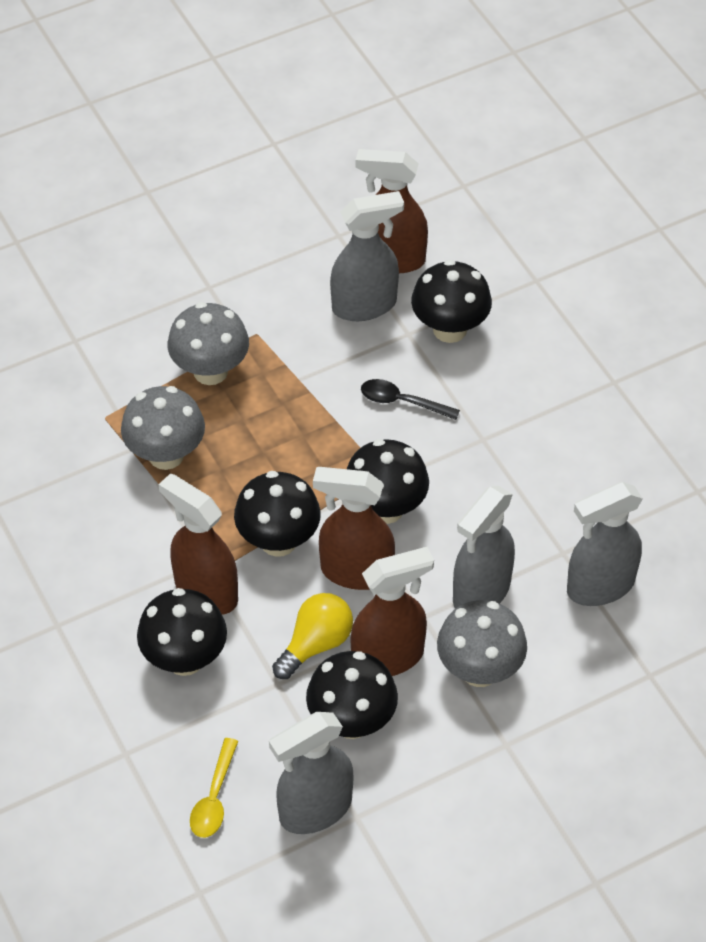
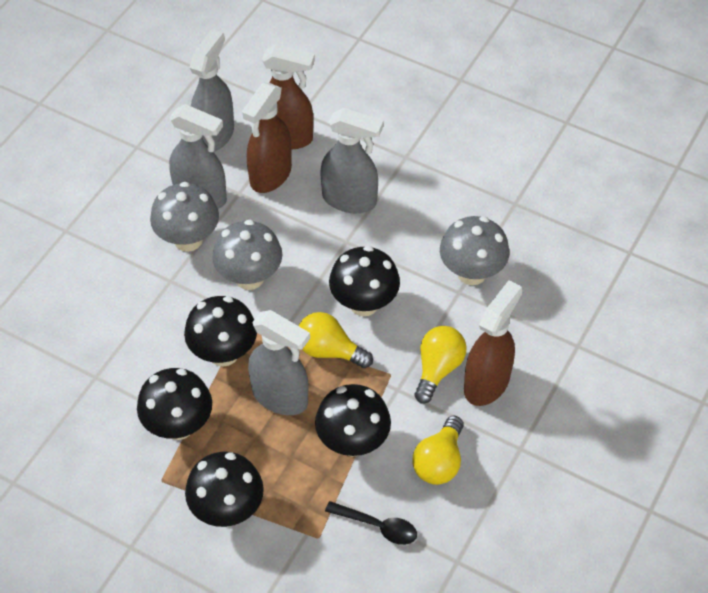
brown spray bottle: 4 -> 3
yellow light bulb: 1 -> 3
yellow spoon: 1 -> 0

